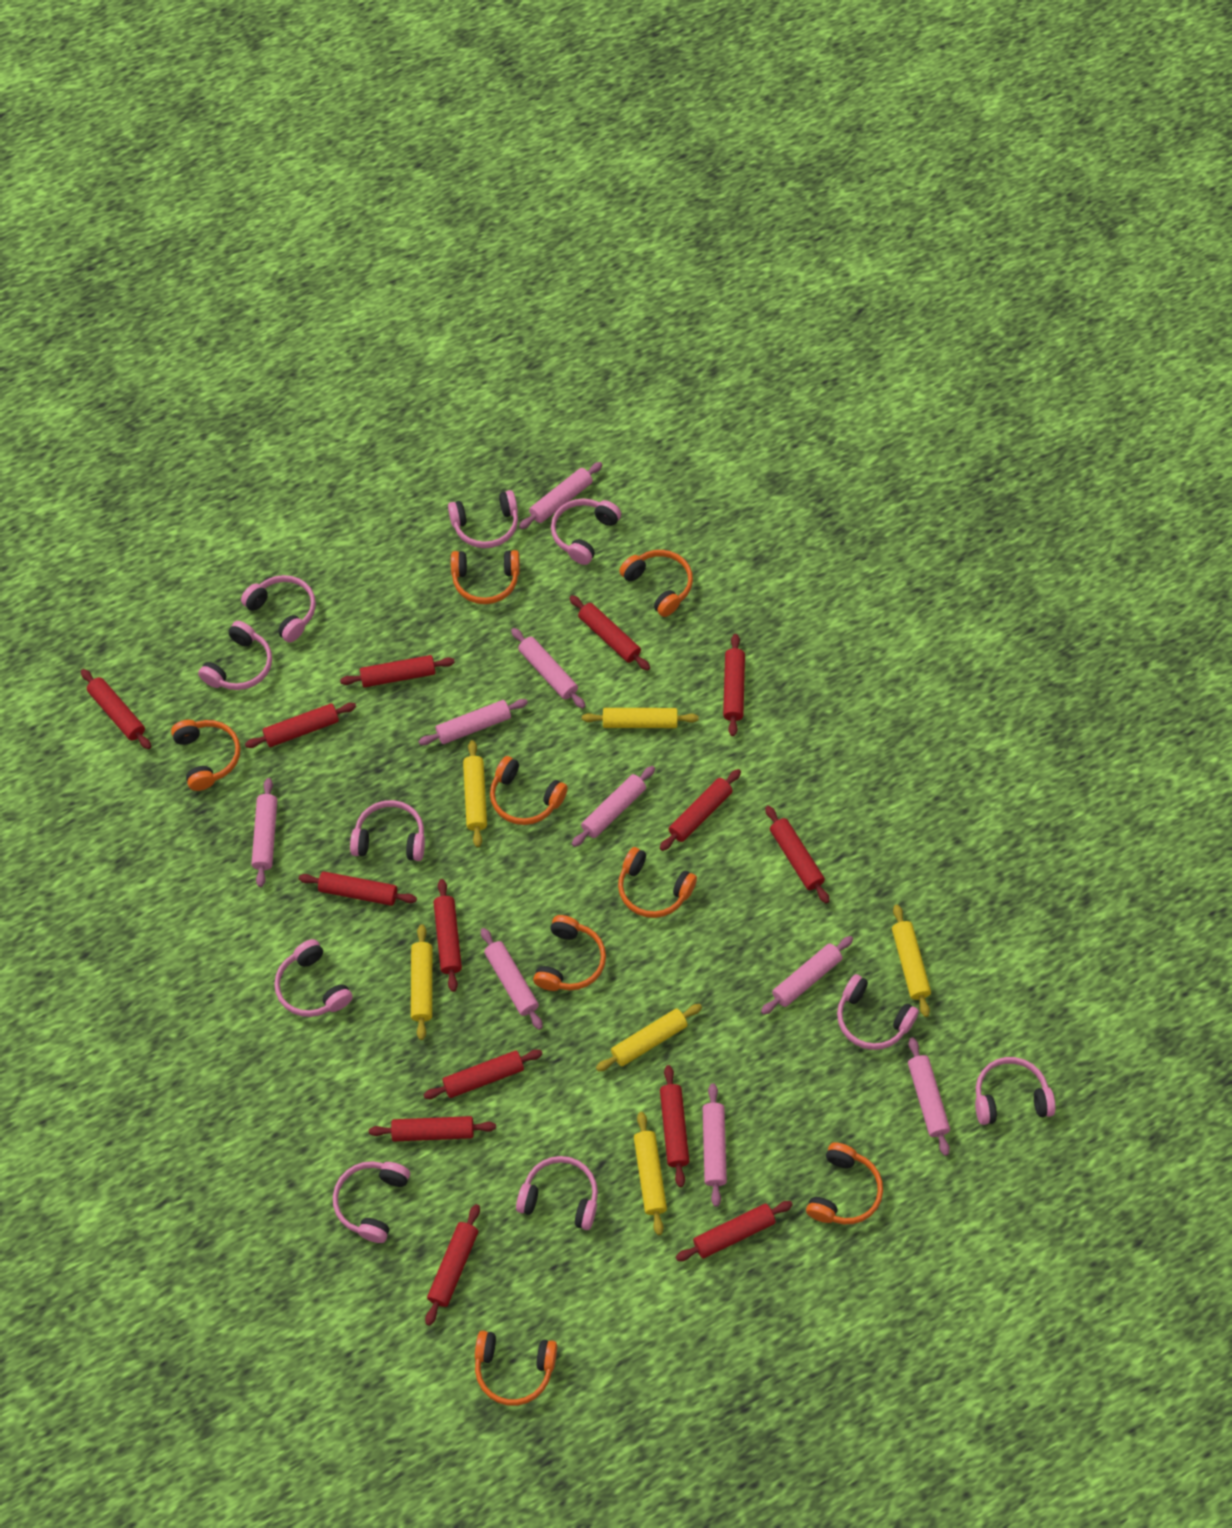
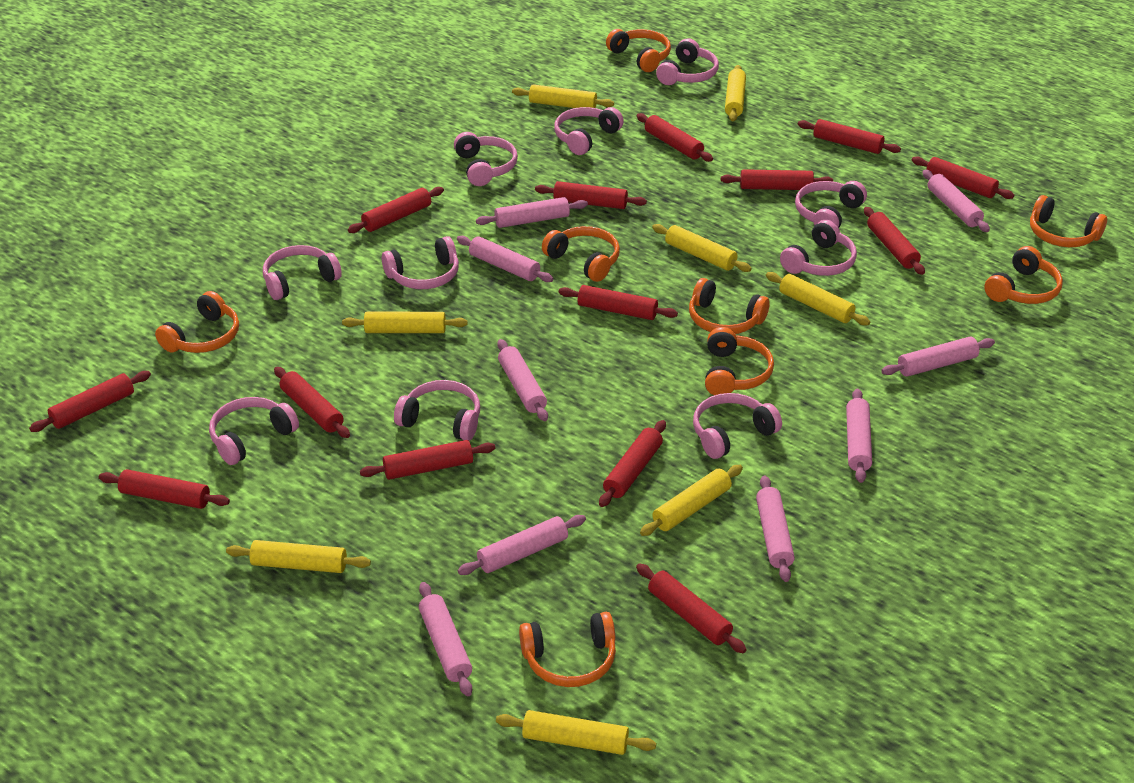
yellow rolling pin: 6 -> 8

